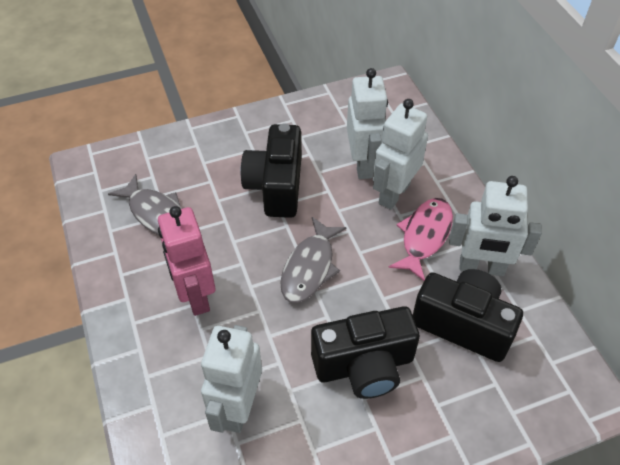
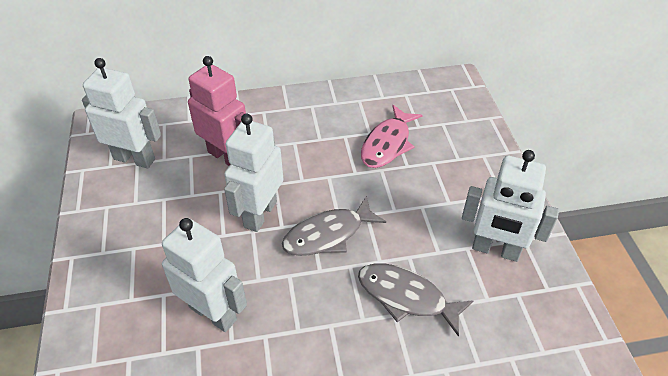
black camera: 3 -> 0

